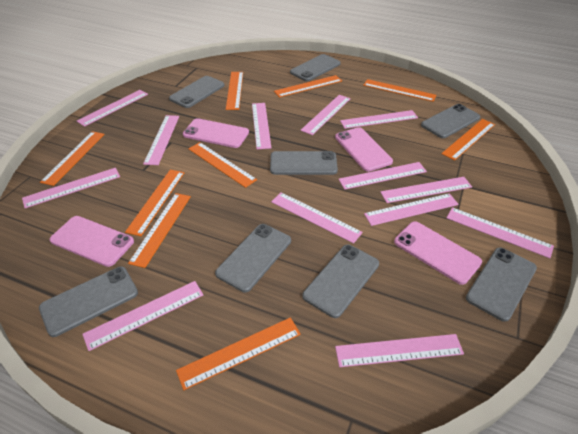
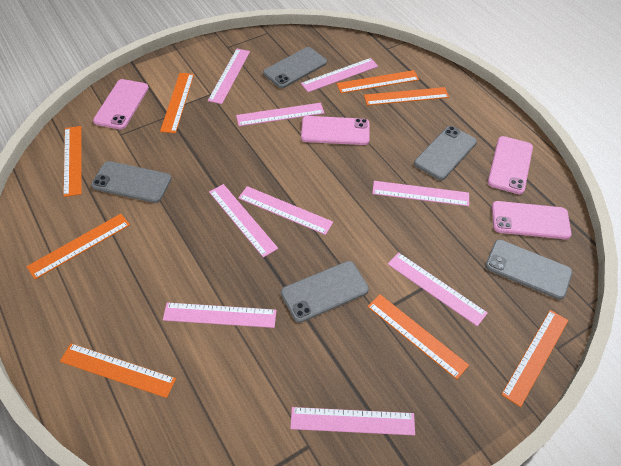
grey phone: 8 -> 5
orange ruler: 9 -> 8
pink ruler: 13 -> 9

